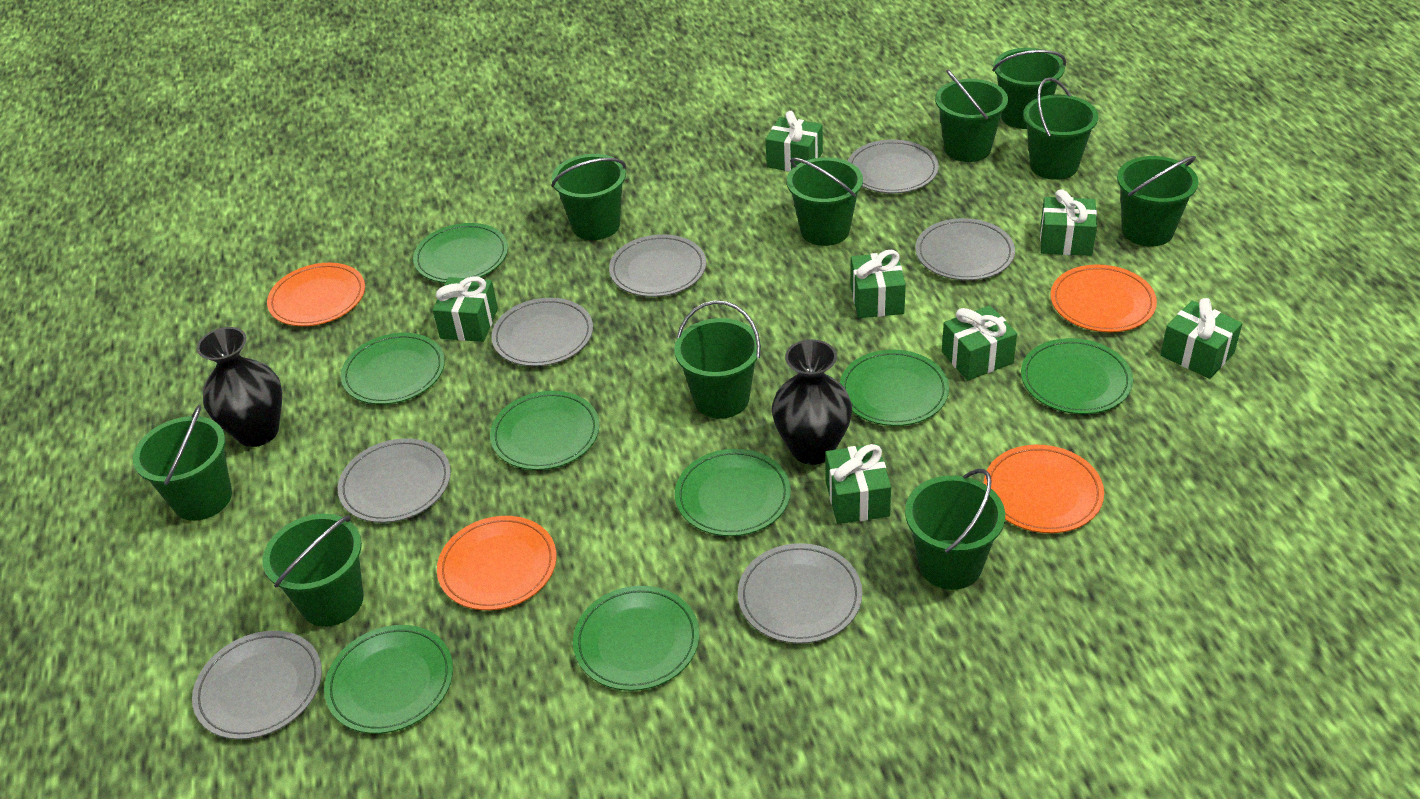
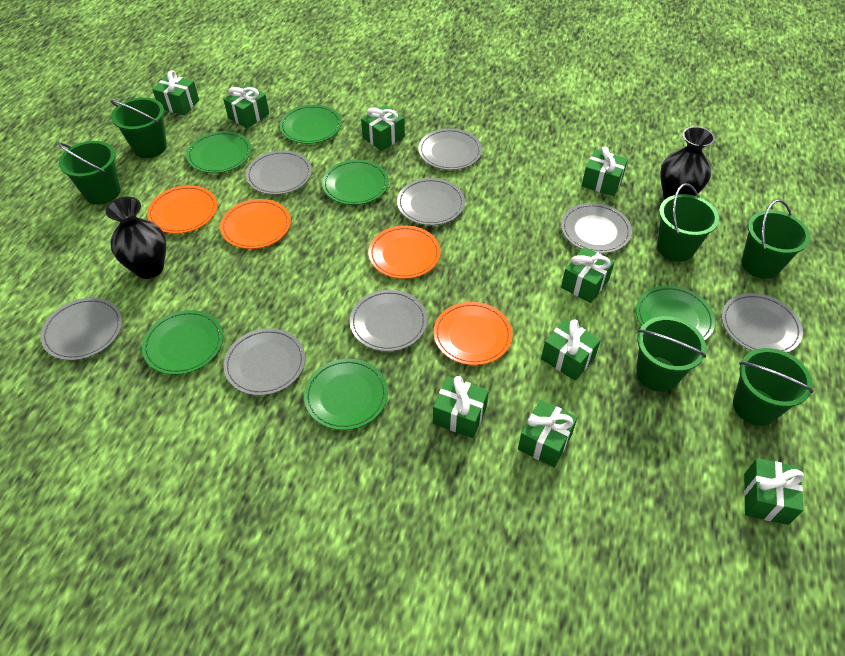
green bucket: 10 -> 6
green gift: 7 -> 9
green plate: 8 -> 6
grey plate: 7 -> 8

